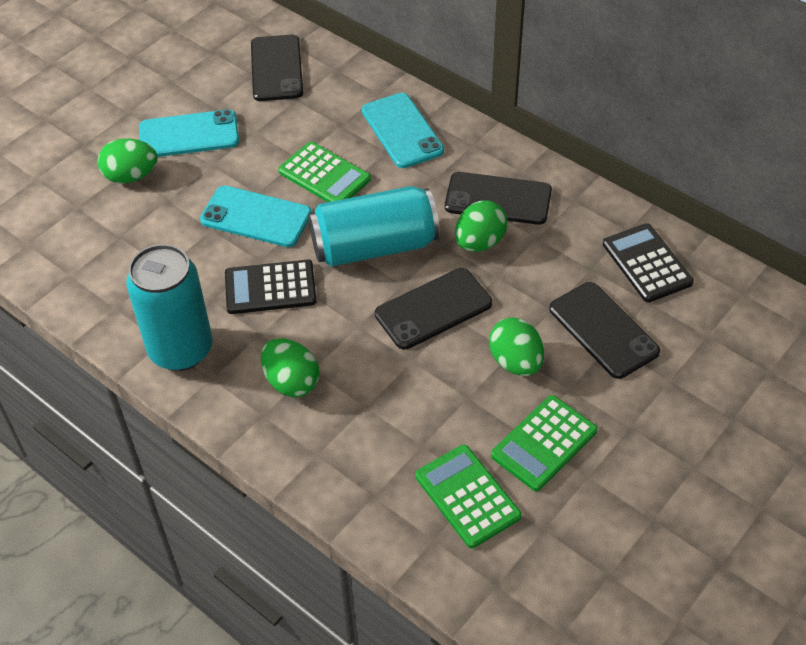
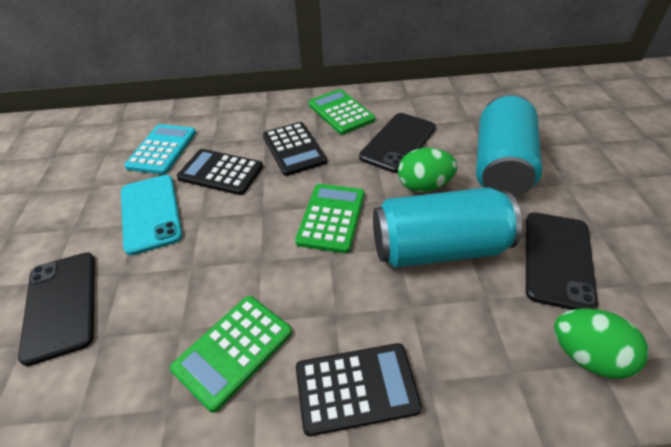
black calculator: 2 -> 3
black phone: 4 -> 3
green egg: 4 -> 2
turquoise calculator: 0 -> 1
turquoise phone: 3 -> 1

